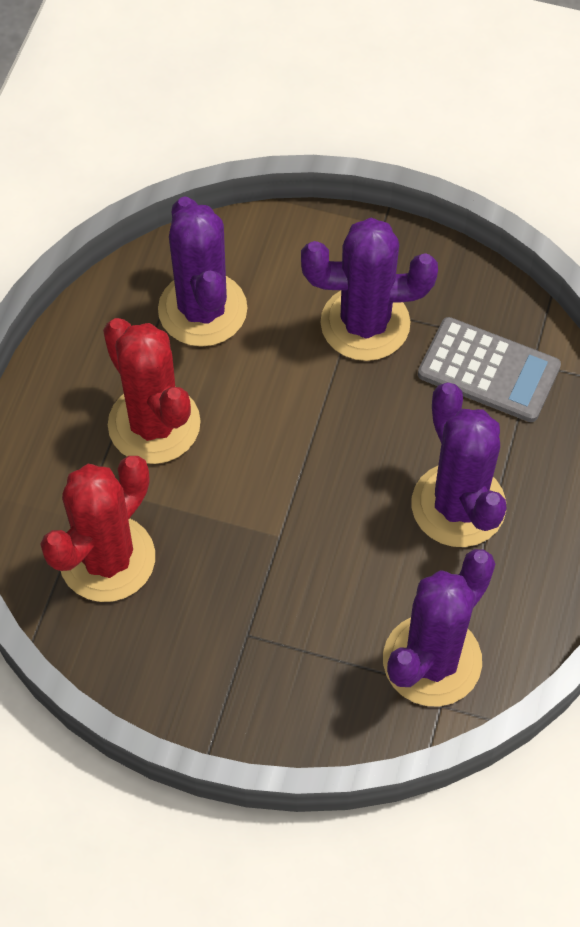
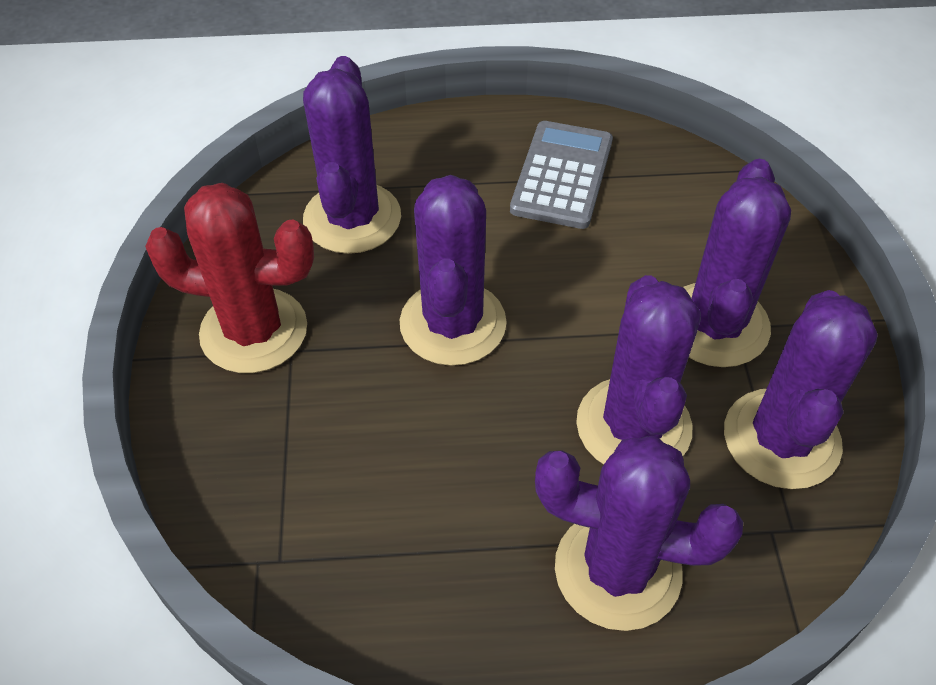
purple cactus: 4 -> 6
red cactus: 2 -> 1

